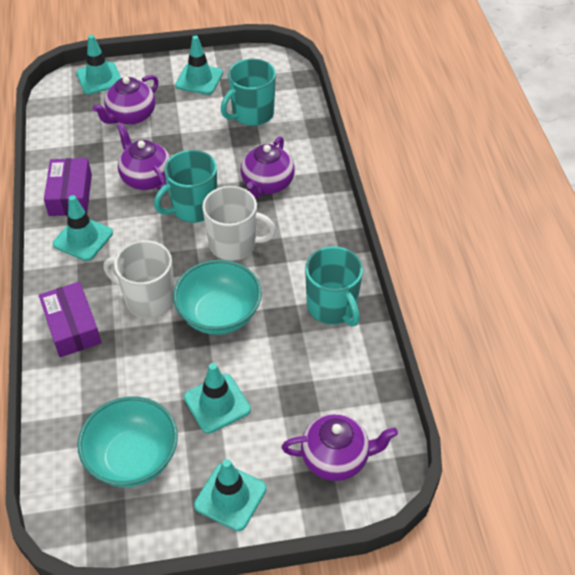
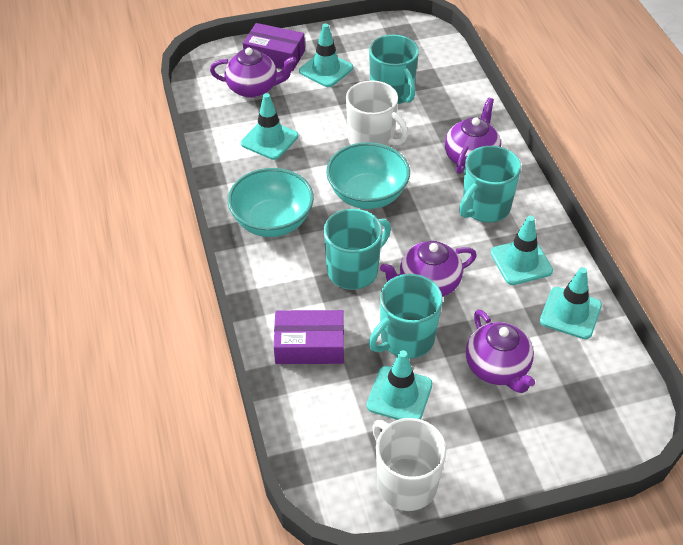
turquoise mug: 3 -> 4

